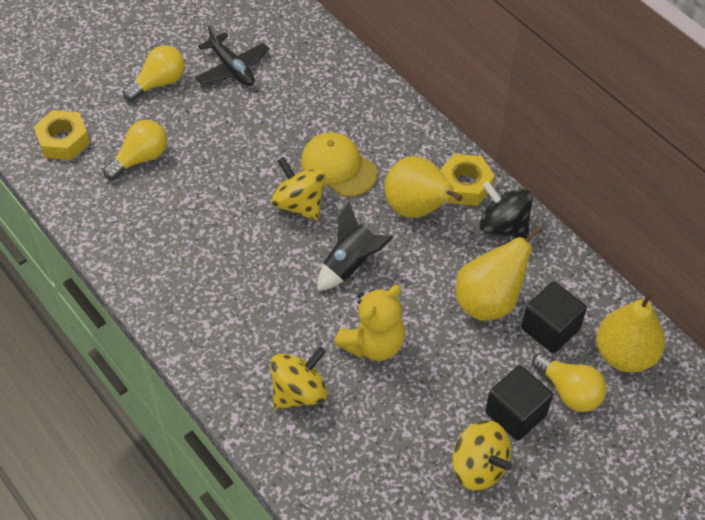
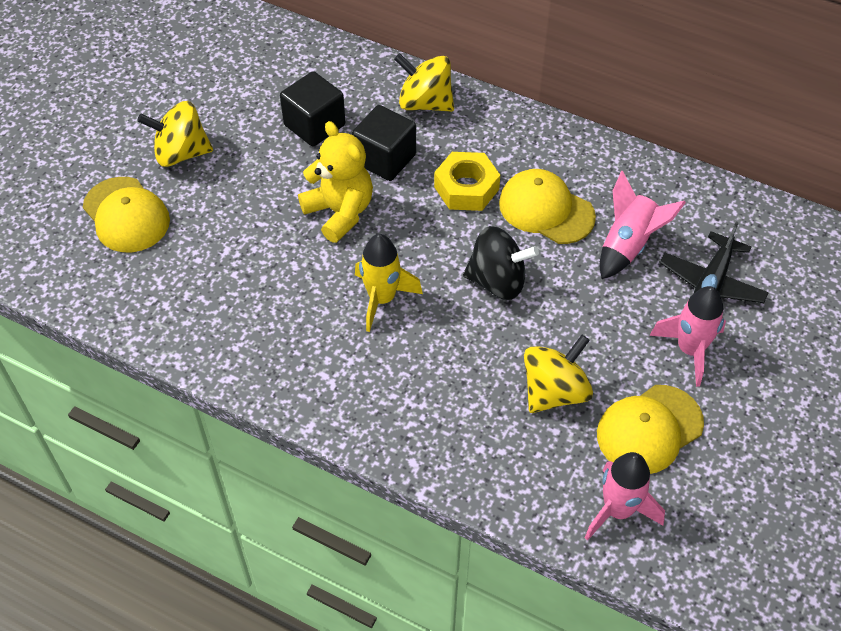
black rocket: 1 -> 0
pink rocket: 0 -> 3
yellow cap: 1 -> 3
yellow light bulb: 3 -> 0
yellow nut: 2 -> 1
yellow pear: 3 -> 0
yellow rocket: 0 -> 1

